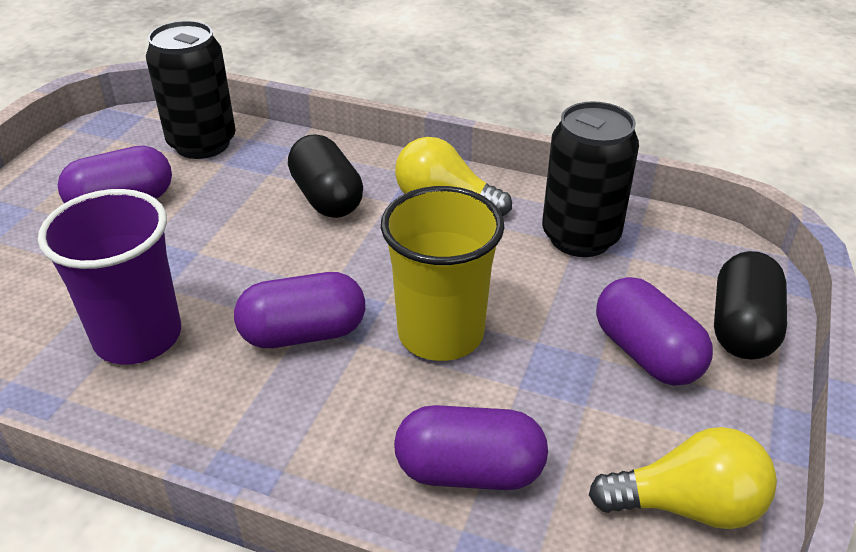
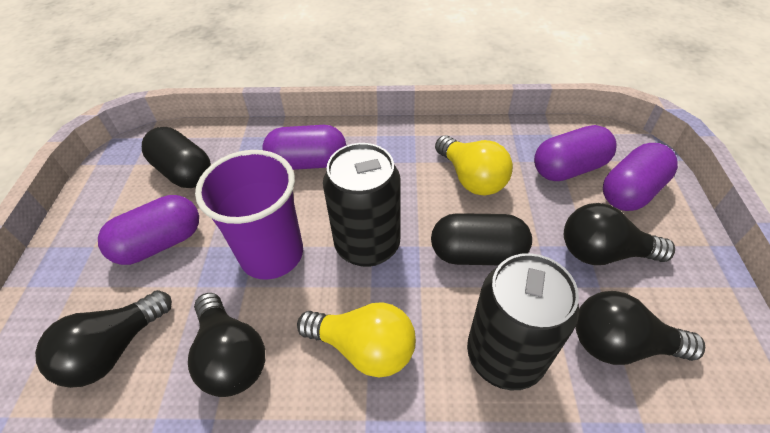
black light bulb: 0 -> 4
yellow cup: 1 -> 0

